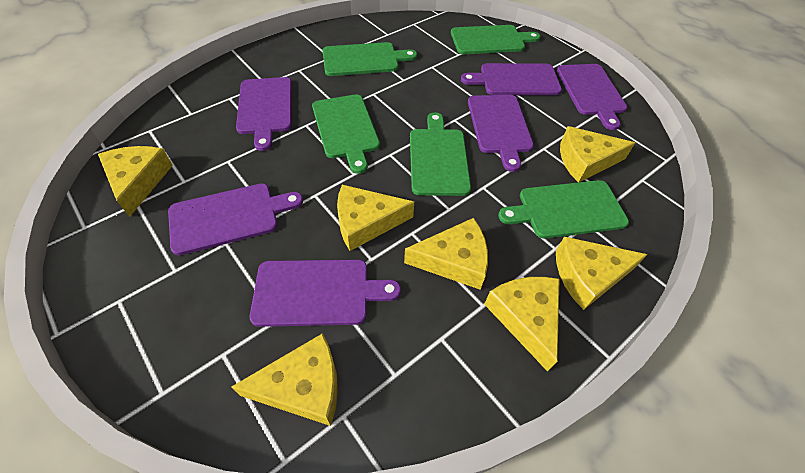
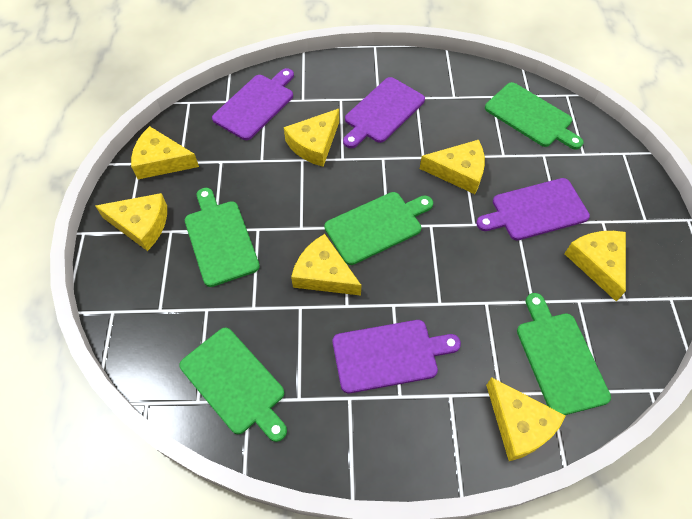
purple cutting board: 6 -> 4

